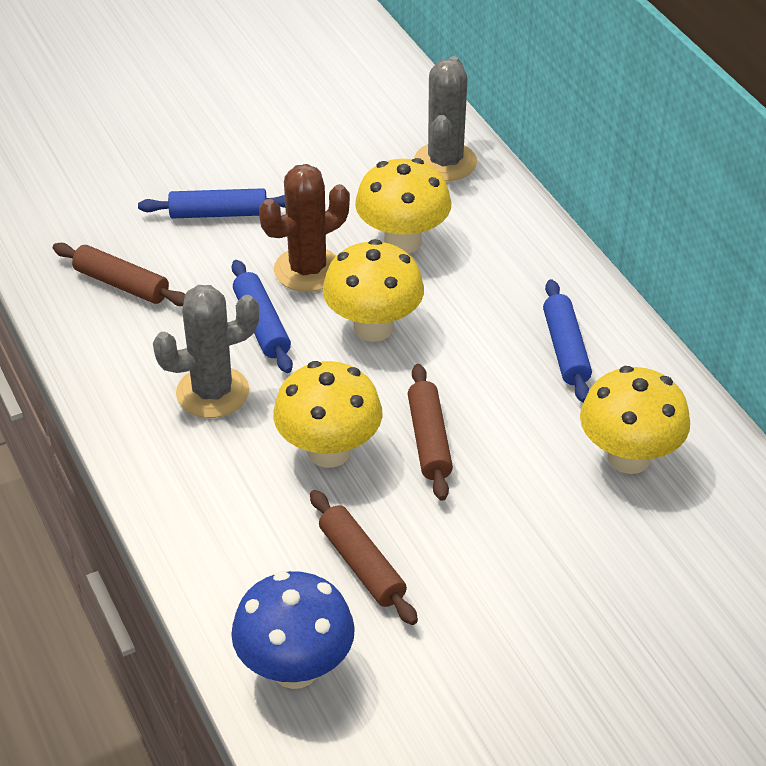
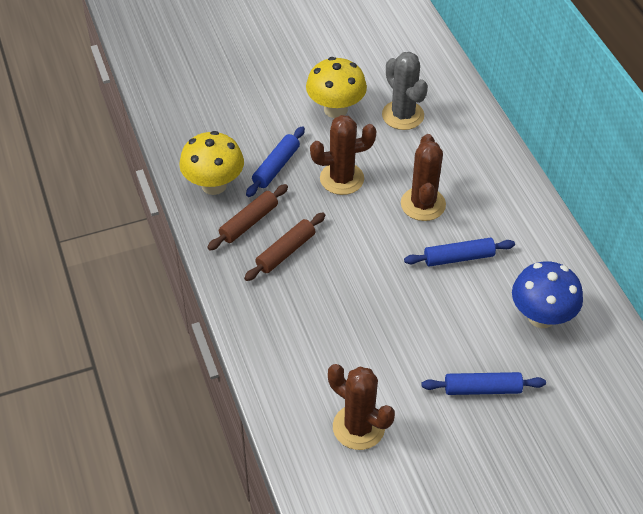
brown cactus: 1 -> 3
brown rolling pin: 3 -> 2
grey cactus: 2 -> 1
yellow mushroom: 4 -> 2

